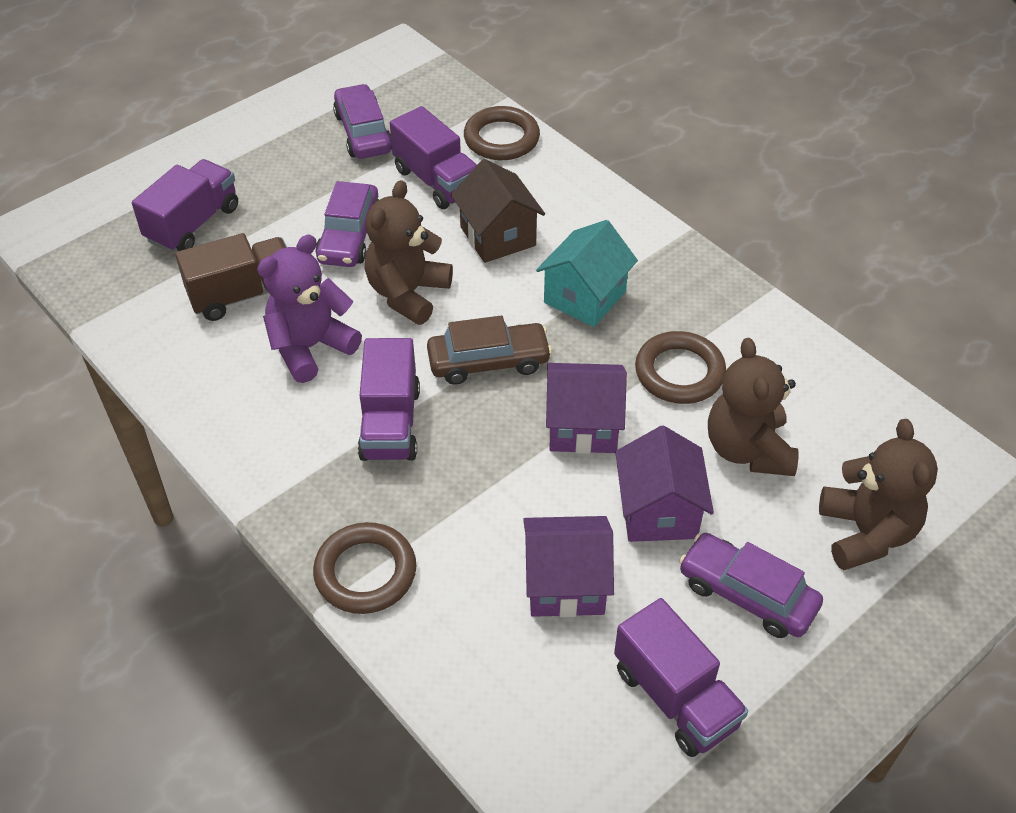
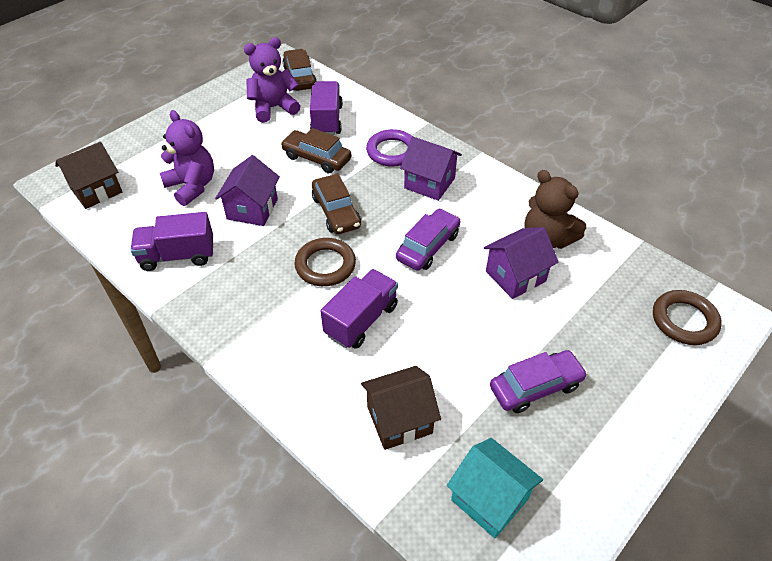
brown car: 1 -> 3
brown house: 1 -> 2
brown ring: 3 -> 2
brown teddy bear: 3 -> 1
brown truck: 1 -> 0
purple car: 3 -> 2
purple ring: 0 -> 1
purple teddy bear: 1 -> 2
purple truck: 4 -> 3

